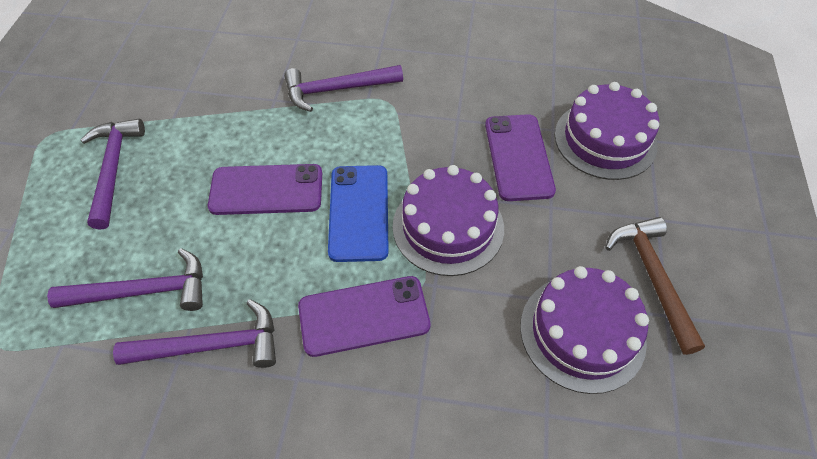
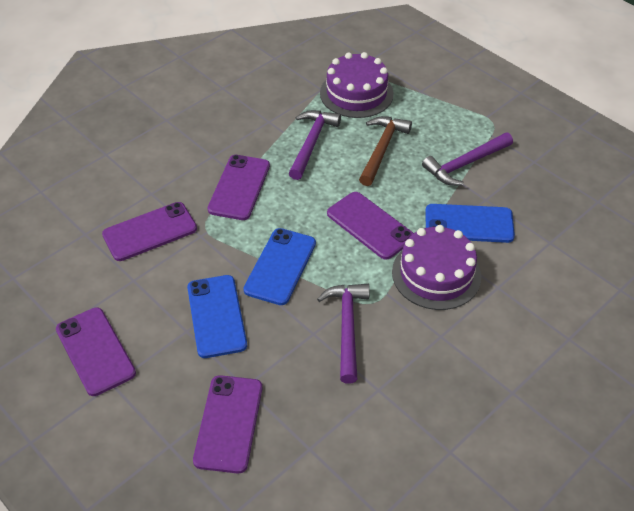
blue phone: 1 -> 3
purple cake: 3 -> 2
purple hammer: 4 -> 3
purple phone: 3 -> 5

